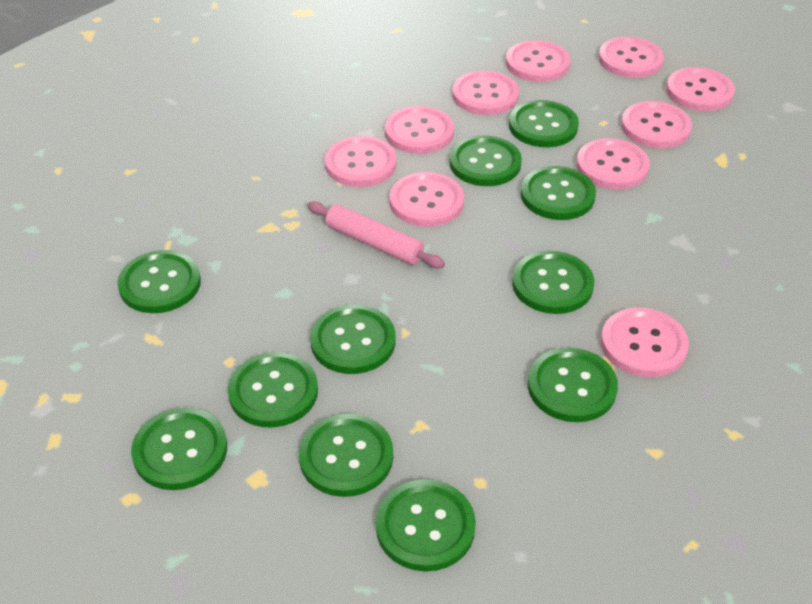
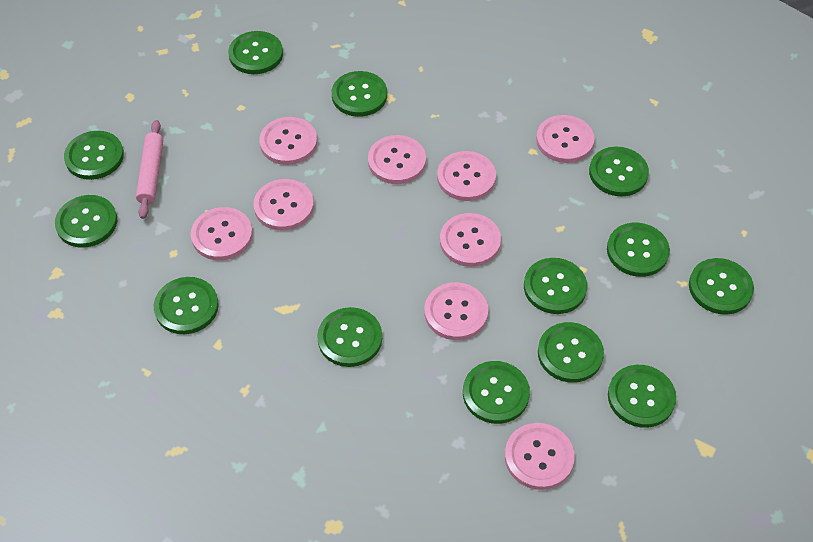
green button: 11 -> 13
pink button: 10 -> 9

